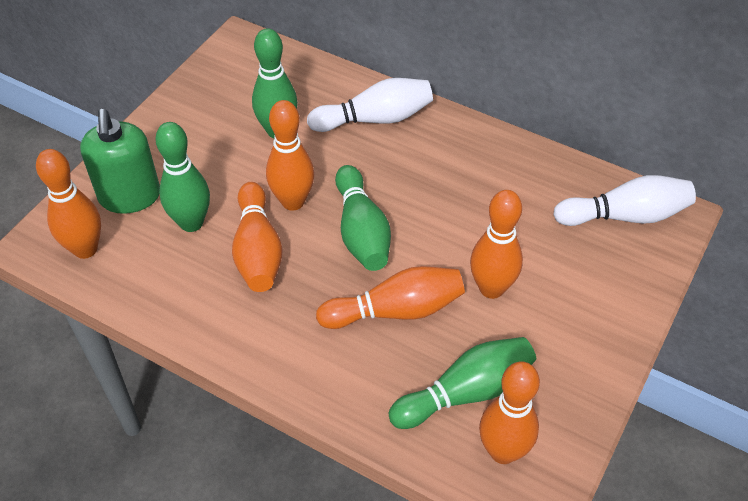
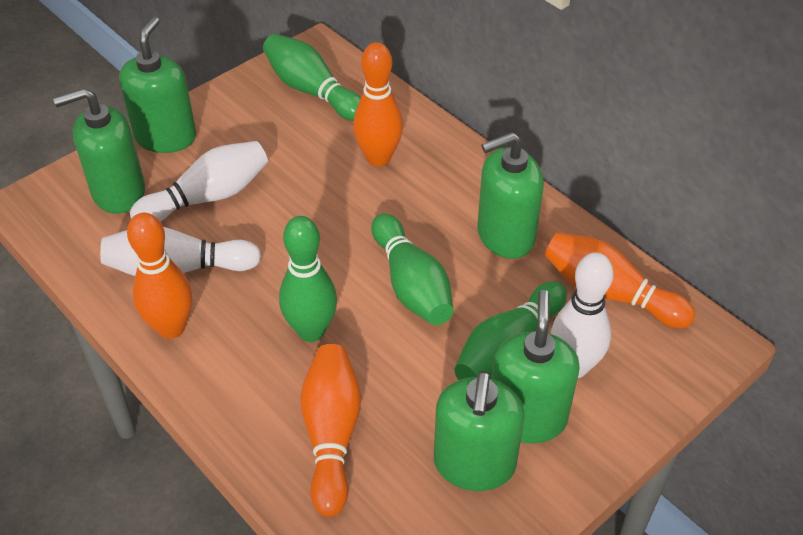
green soap dispenser: 1 -> 5
orange bowling pin: 6 -> 4
white bowling pin: 2 -> 3

